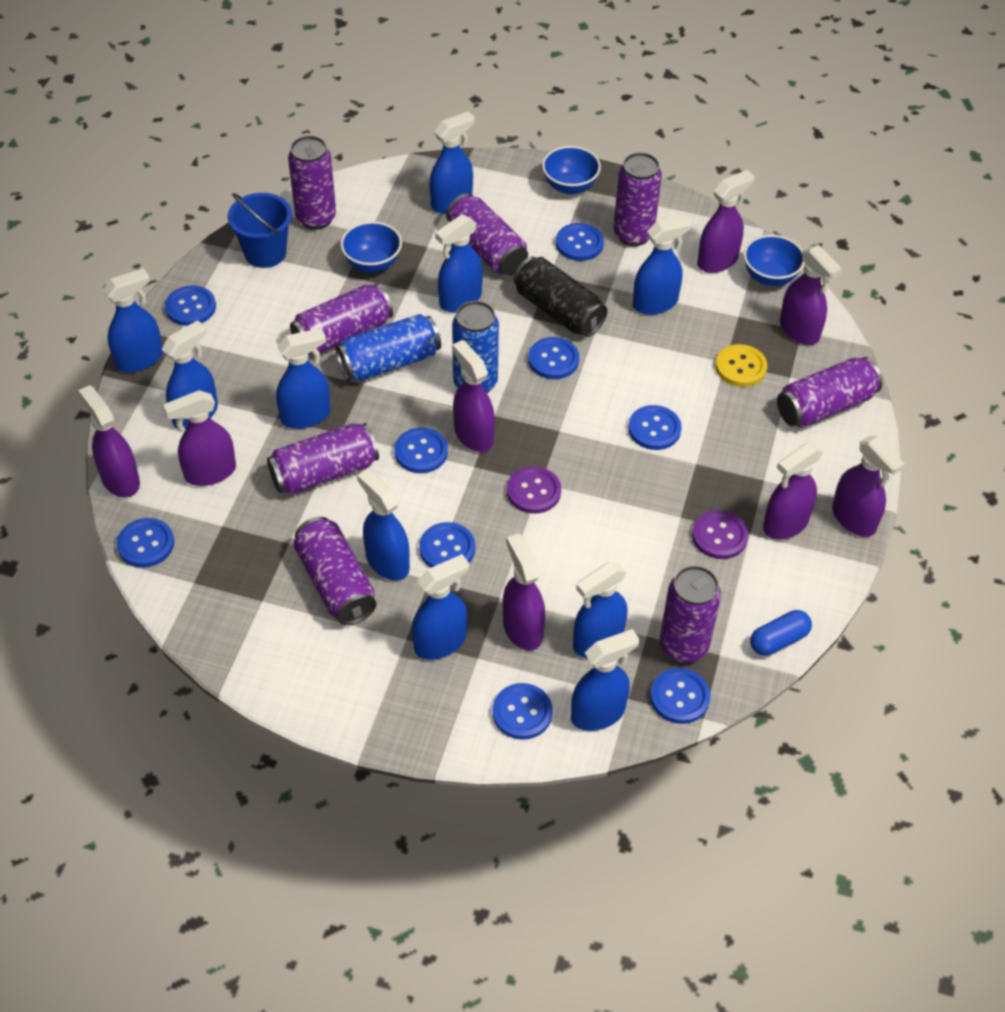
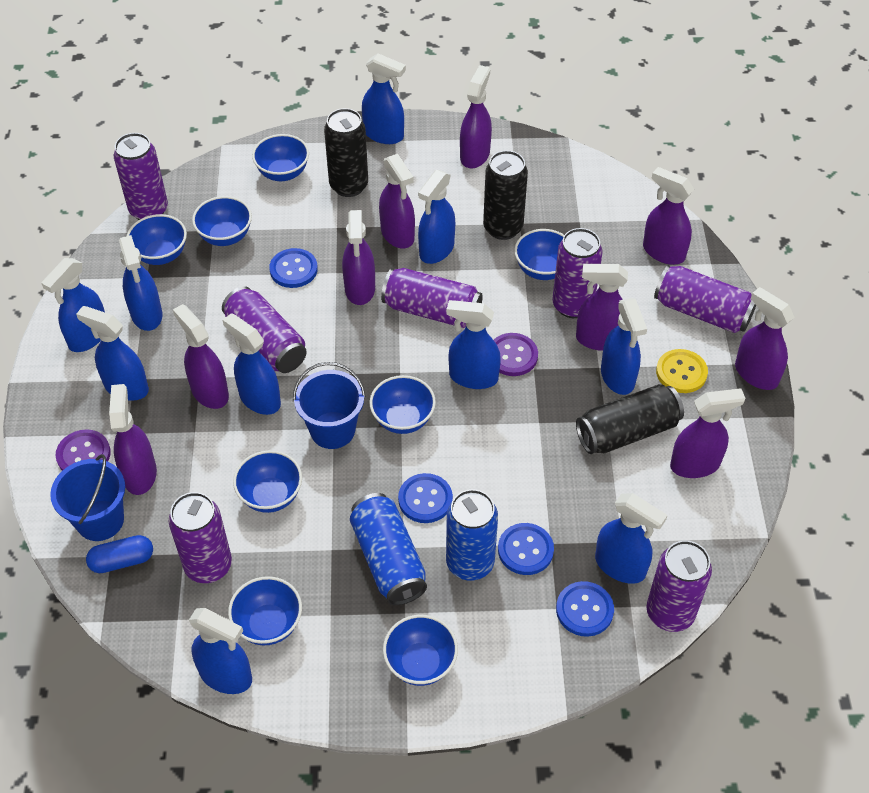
black can: 1 -> 3
blue bowl: 3 -> 8
blue bucket: 1 -> 2
blue button: 9 -> 4
purple can: 8 -> 7
purple spray bottle: 8 -> 9

